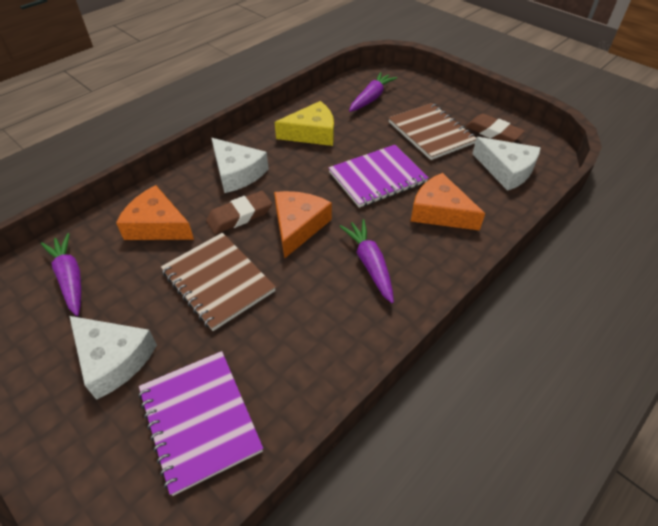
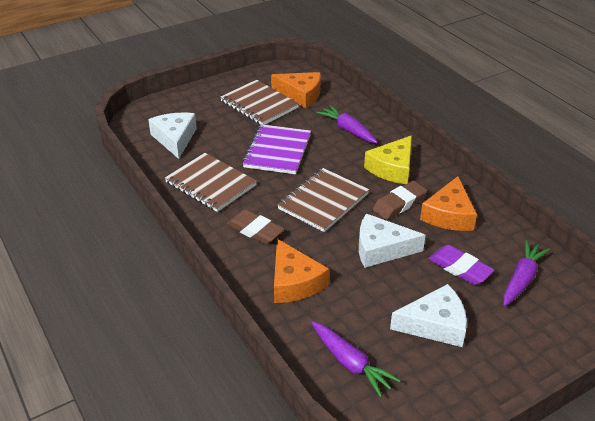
brown notebook: 2 -> 3
purple eraser: 0 -> 1
purple notebook: 2 -> 1

